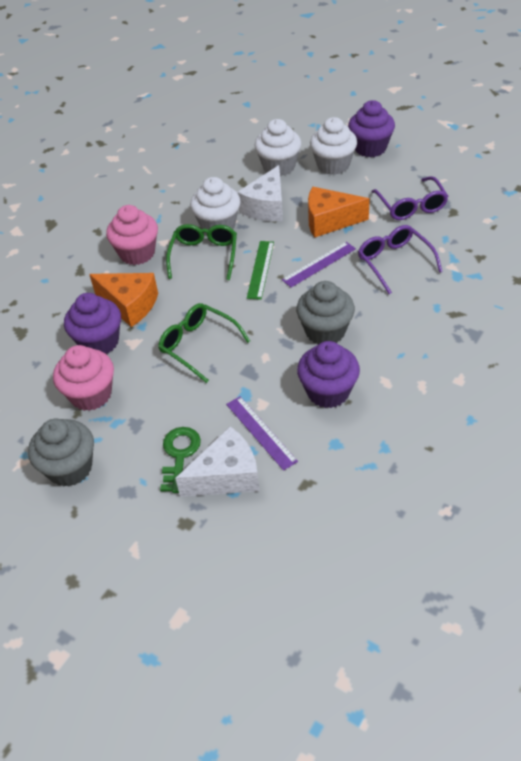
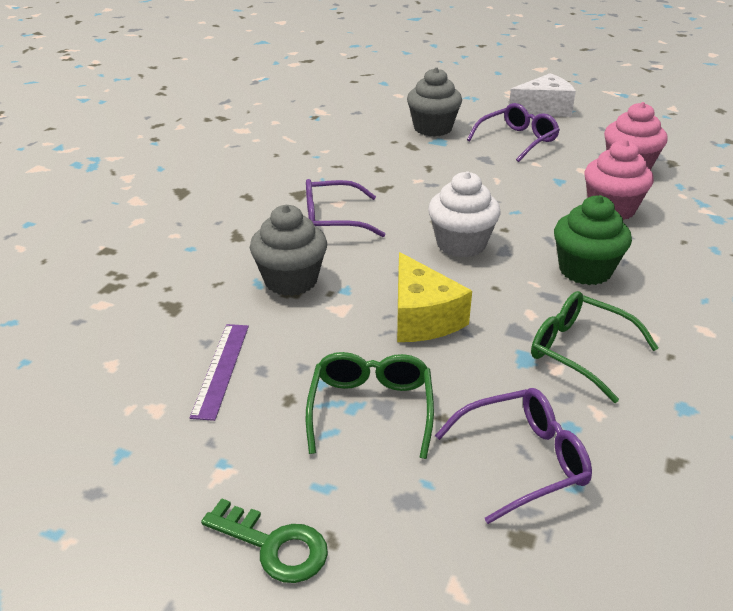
green cupcake: 0 -> 1
green ruler: 1 -> 0
orange cheese: 2 -> 0
purple cupcake: 3 -> 0
purple glasses: 2 -> 3
purple ruler: 2 -> 1
white cheese: 2 -> 1
white cupcake: 3 -> 1
yellow cheese: 0 -> 1

